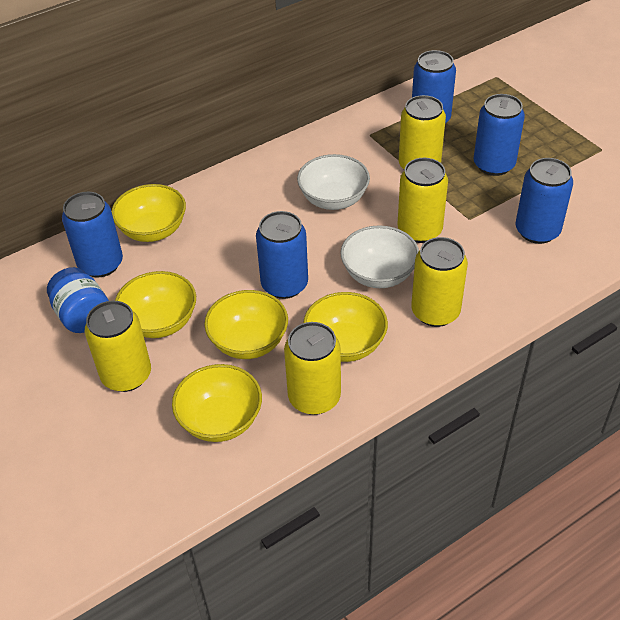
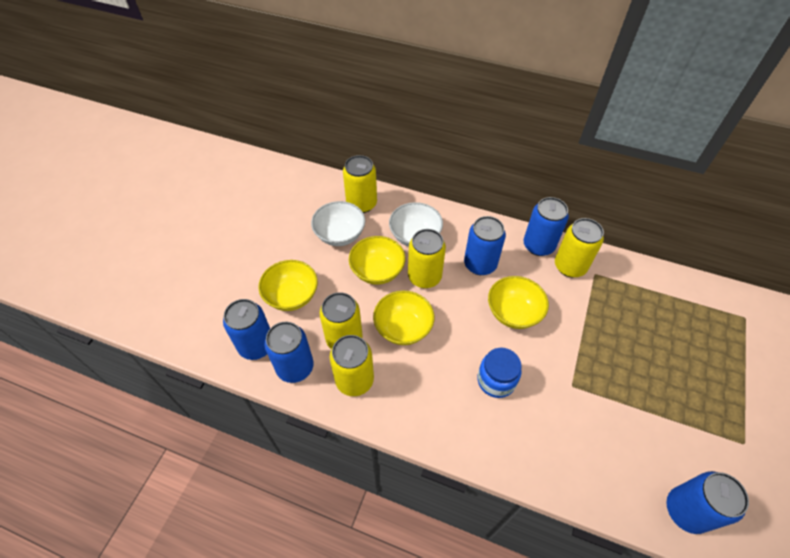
yellow bowl: 5 -> 4

